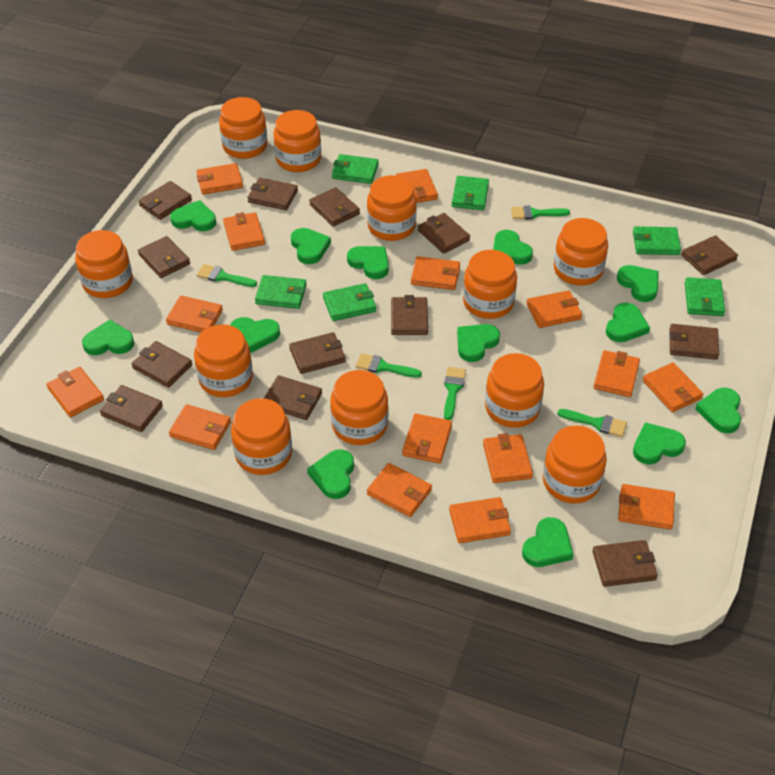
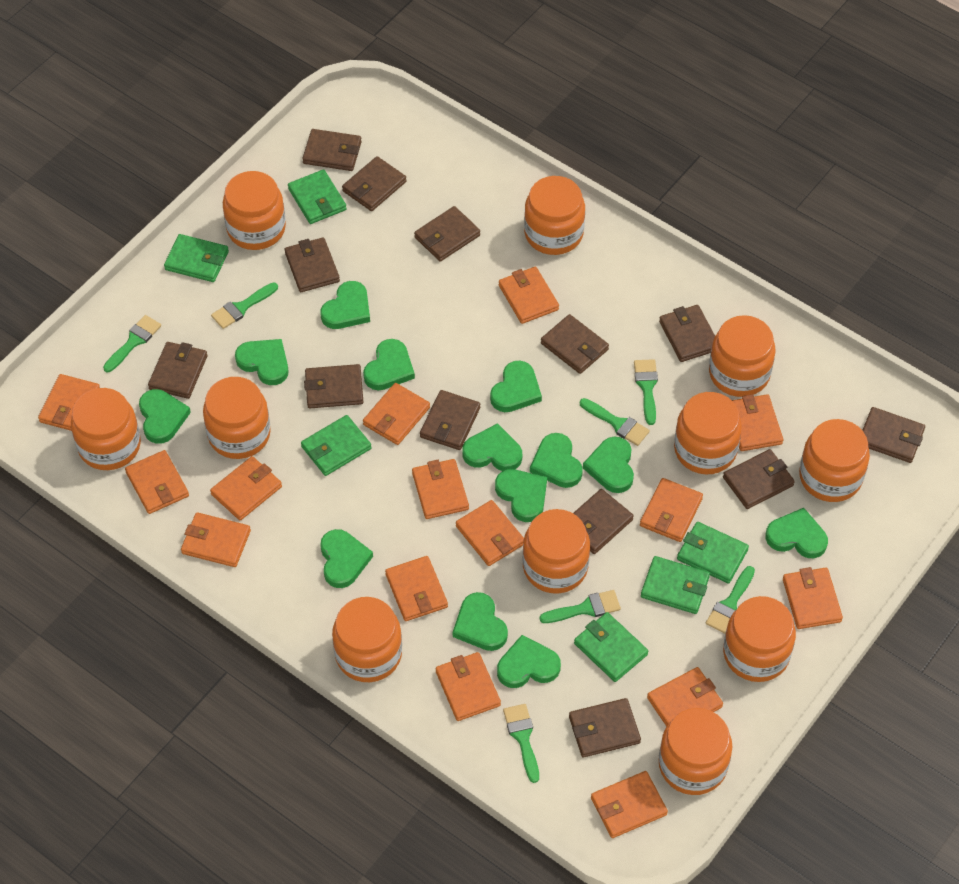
green brush: 5 -> 7

